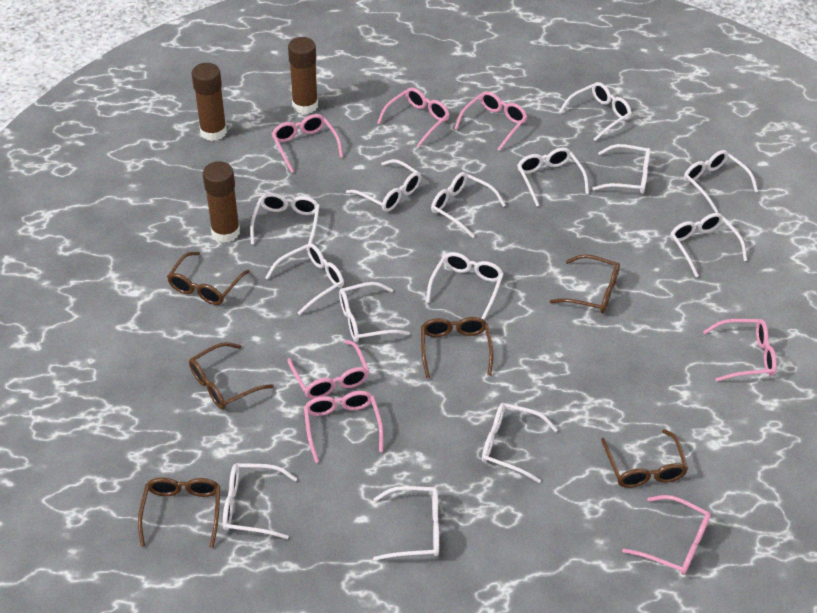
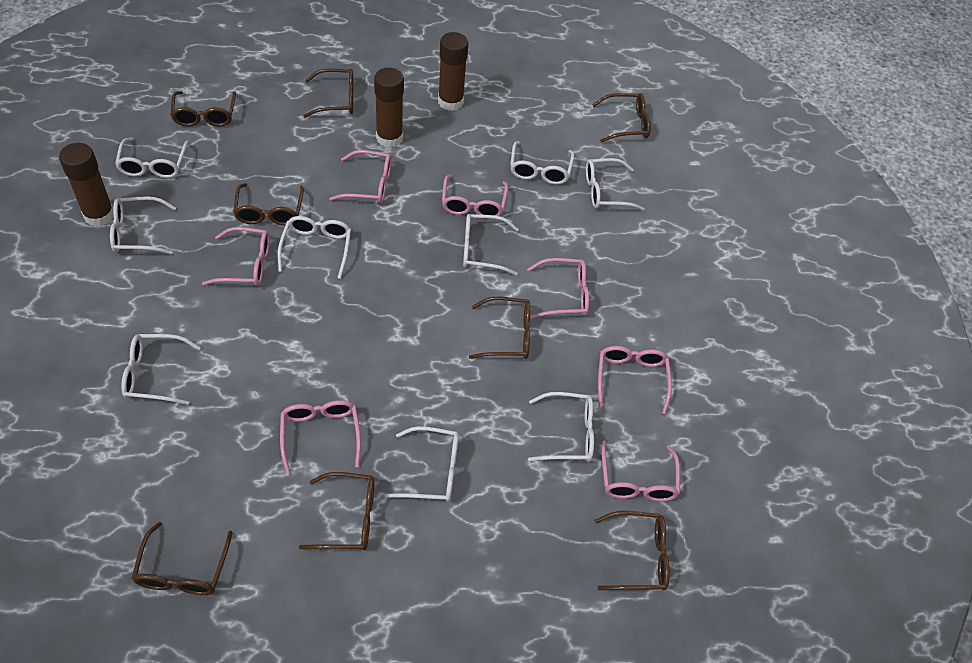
brown glasses: 6 -> 8
white glasses: 14 -> 9

